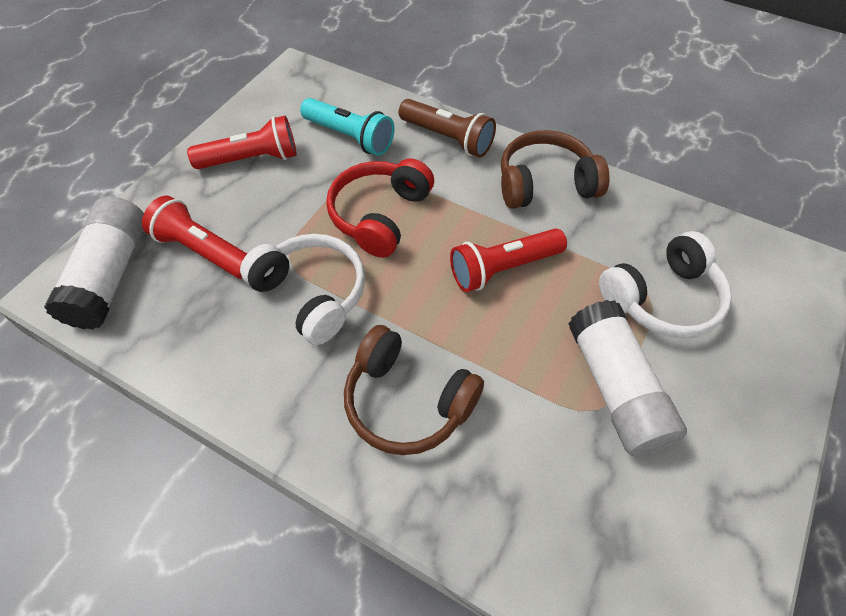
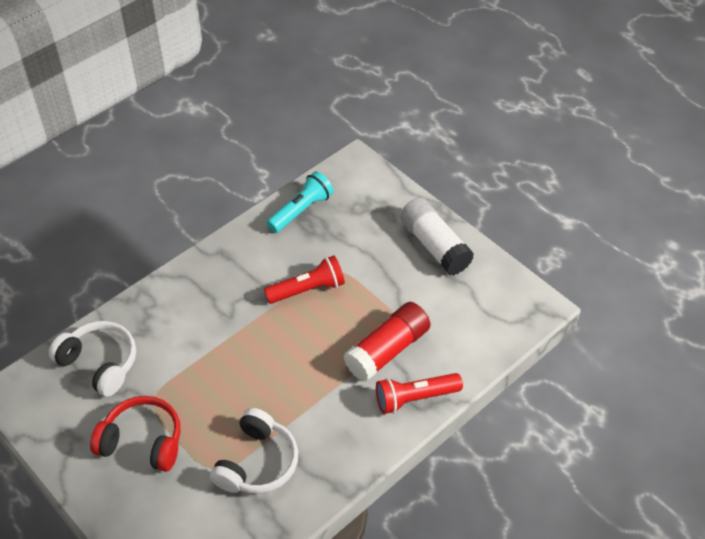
brown flashlight: 1 -> 0
brown headphones: 2 -> 0
red flashlight: 3 -> 2
red glue stick: 0 -> 1
white glue stick: 2 -> 1

